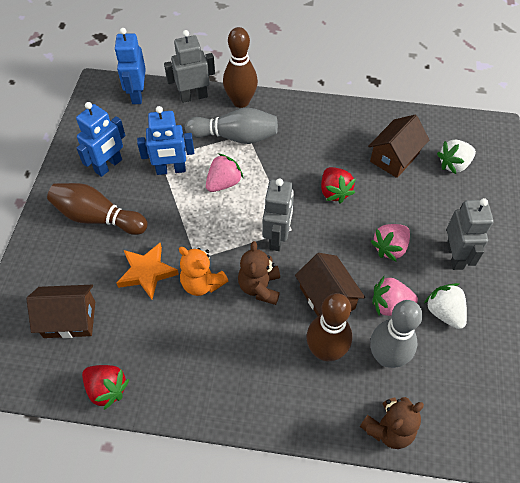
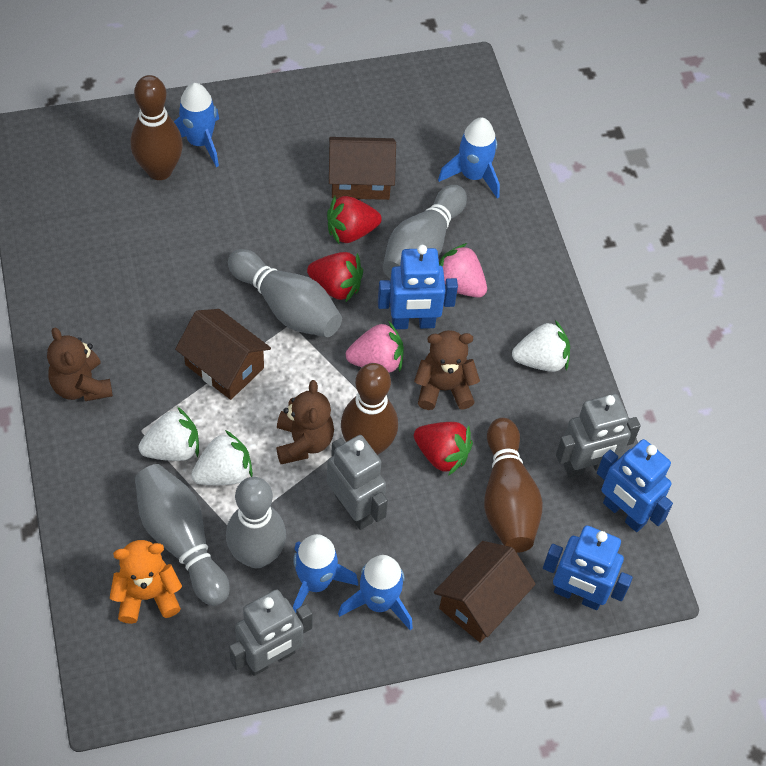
blue rocket: 0 -> 4
brown teddy bear: 2 -> 3
grey bowling pin: 2 -> 4
orange star: 1 -> 0
pink strawberry: 3 -> 2
red strawberry: 2 -> 3
white strawberry: 2 -> 3

